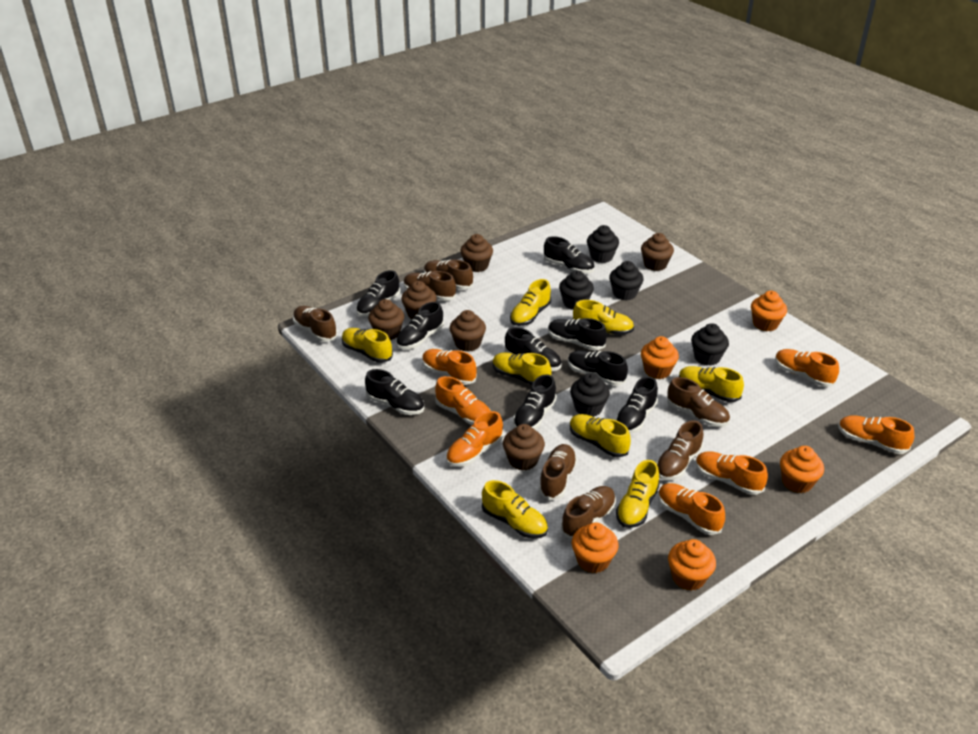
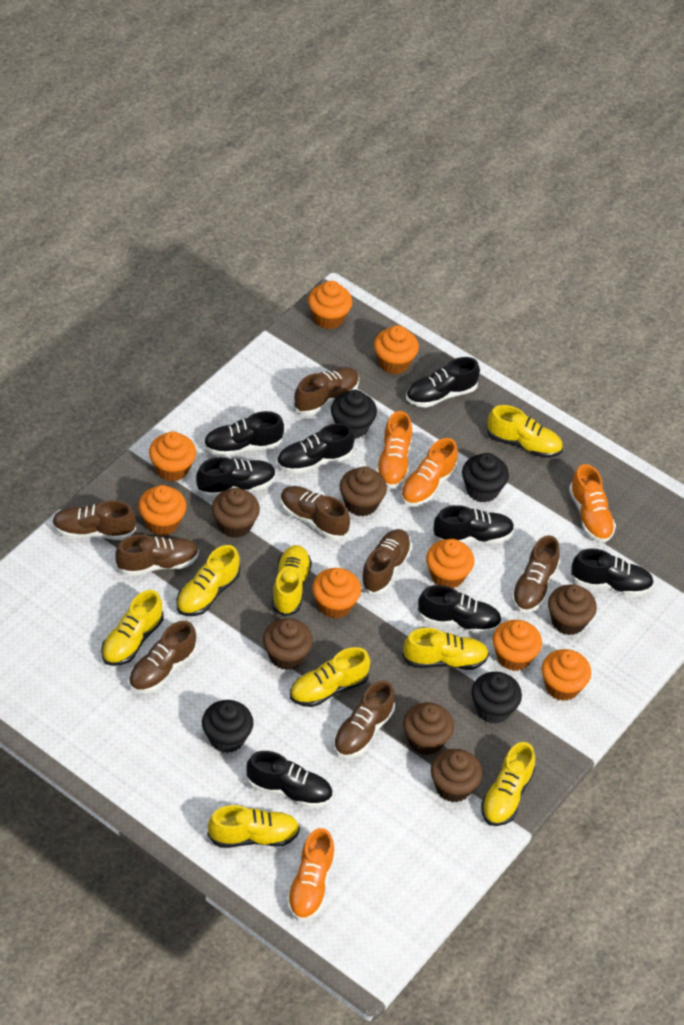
black cupcake: 5 -> 4
black shoe: 9 -> 8
brown shoe: 7 -> 8
orange cupcake: 5 -> 8
orange shoe: 7 -> 4

